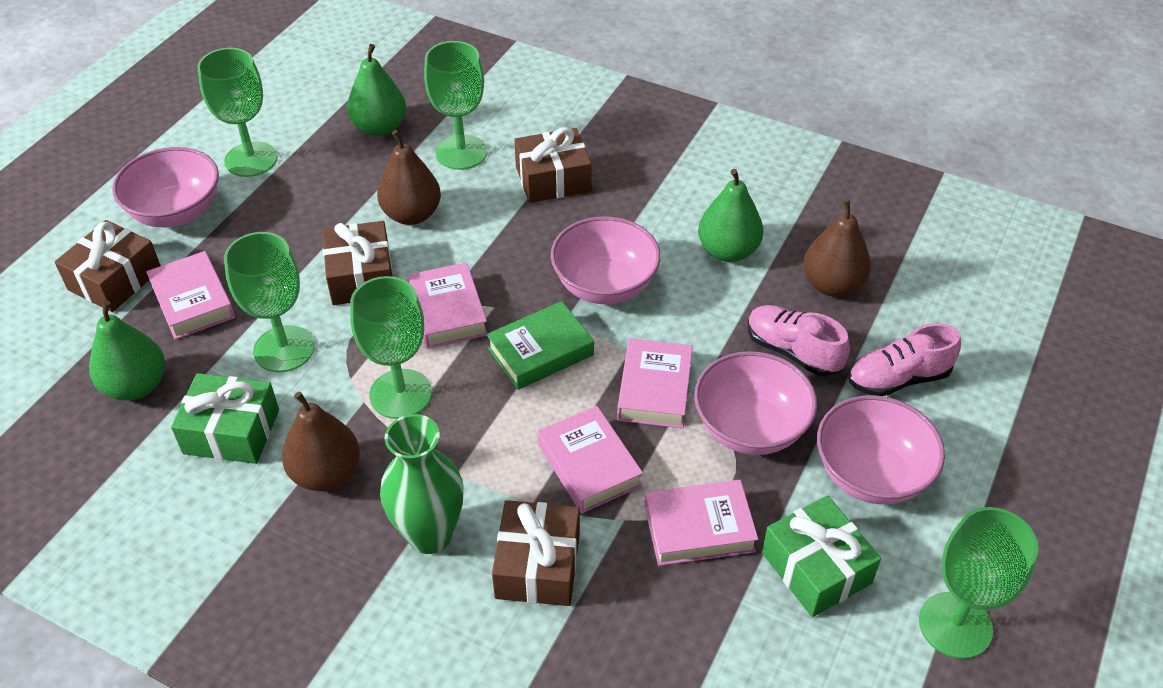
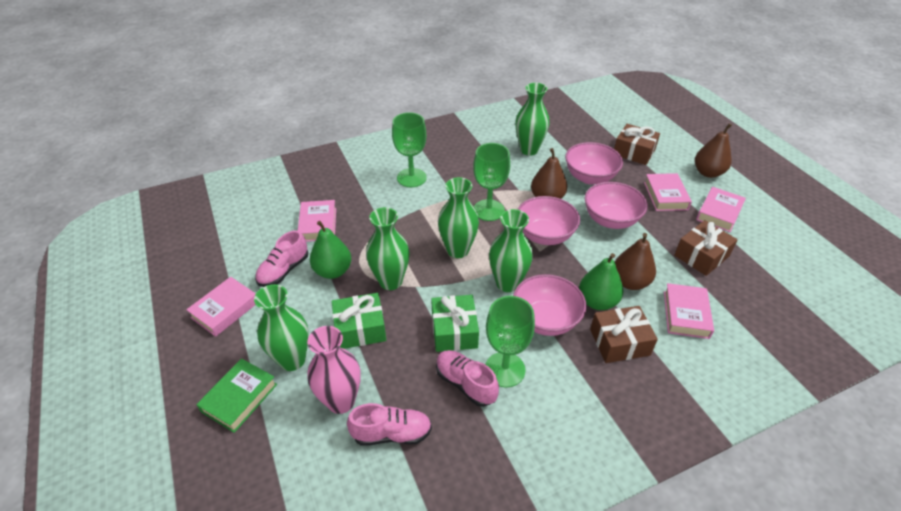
brown gift: 4 -> 3
green goblet: 5 -> 3
green pear: 3 -> 2
green vase: 1 -> 5
pink shoe: 2 -> 3
pink vase: 0 -> 1

